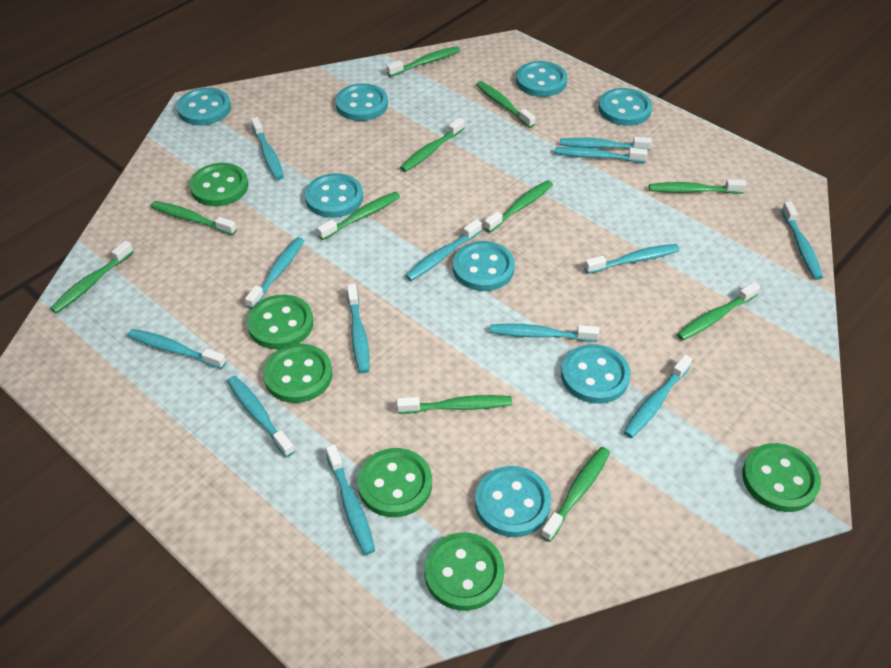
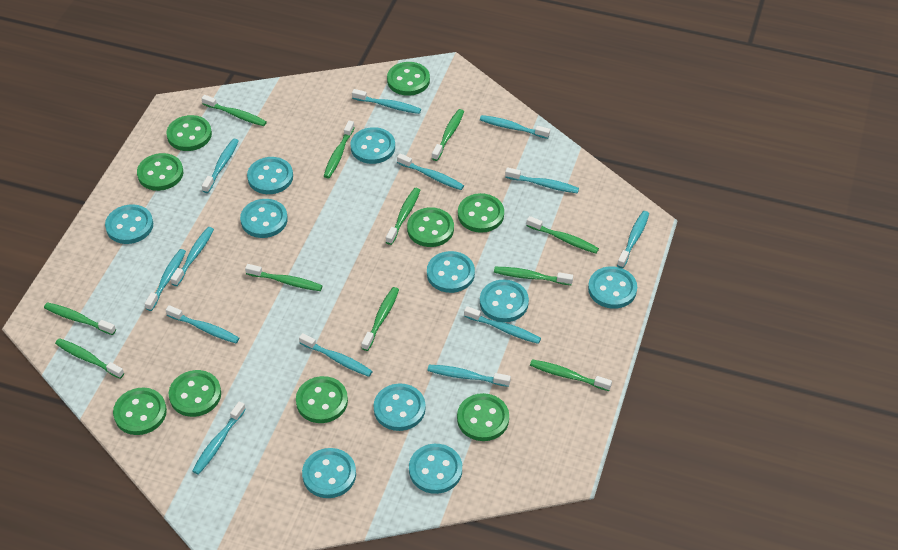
green button: 6 -> 9
turquoise button: 8 -> 10

